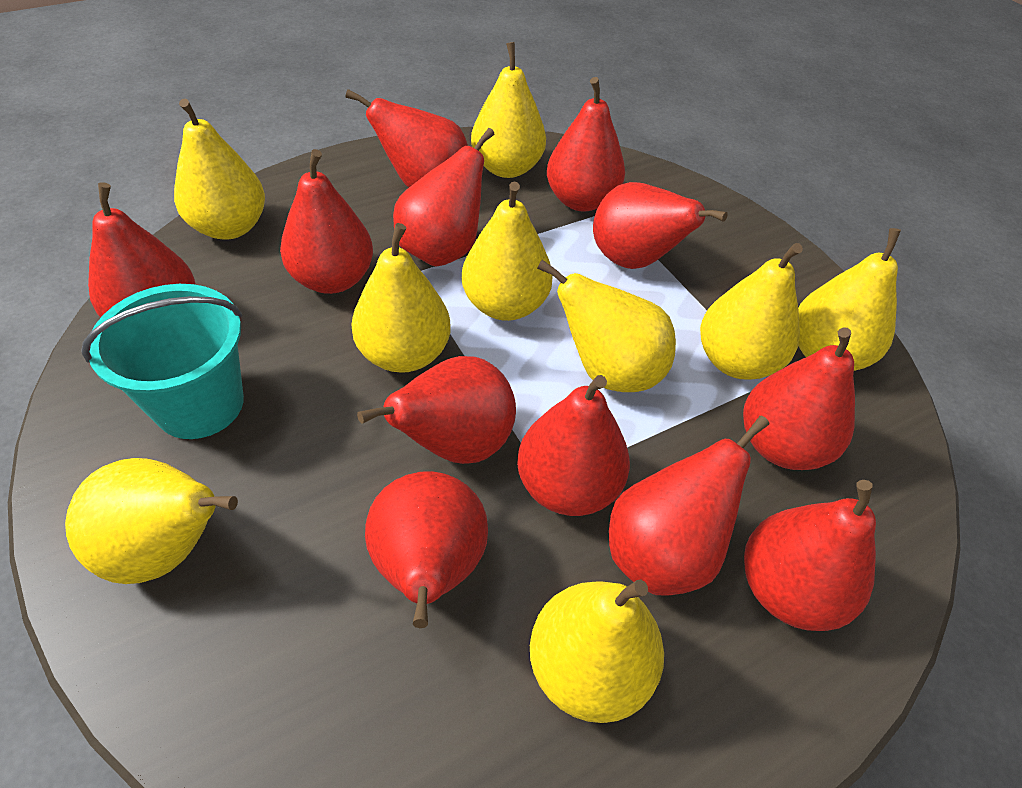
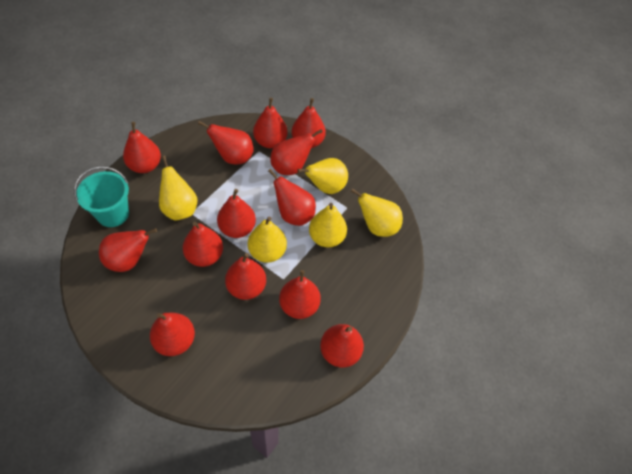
red pear: 12 -> 13
yellow pear: 9 -> 5

